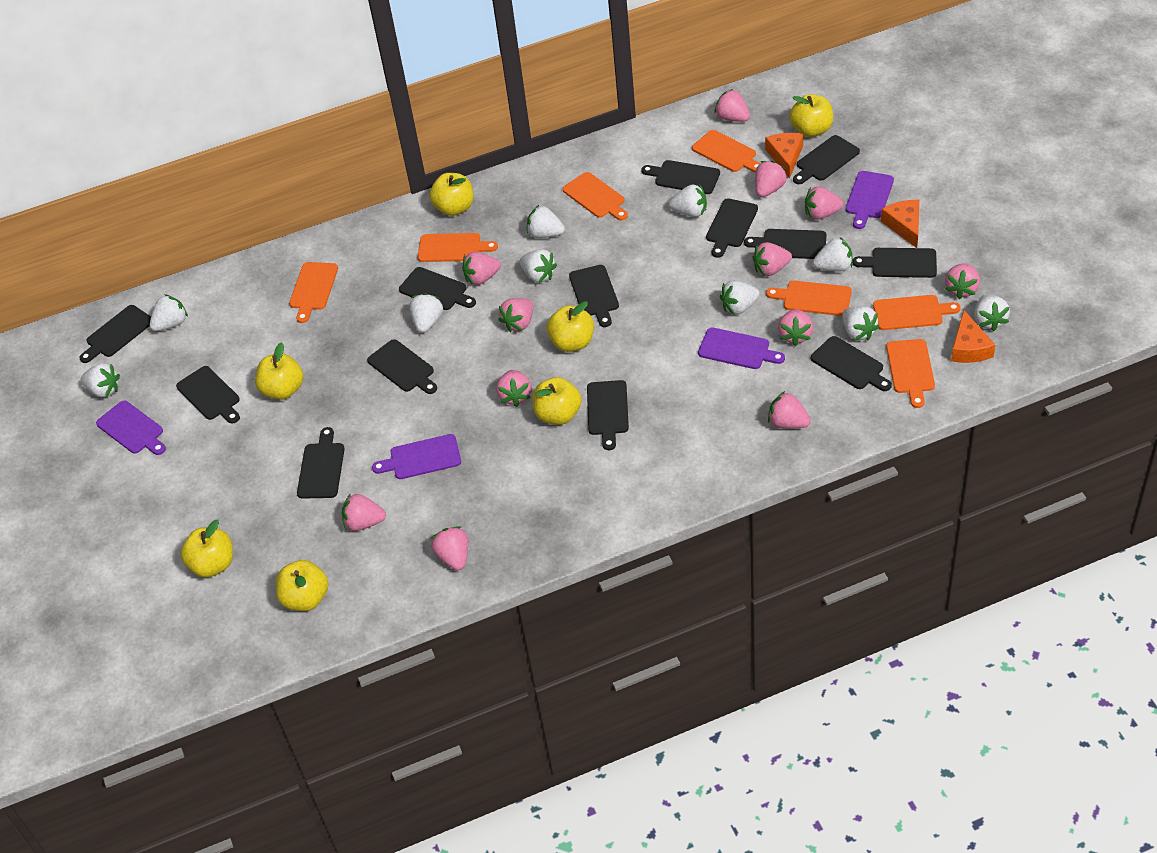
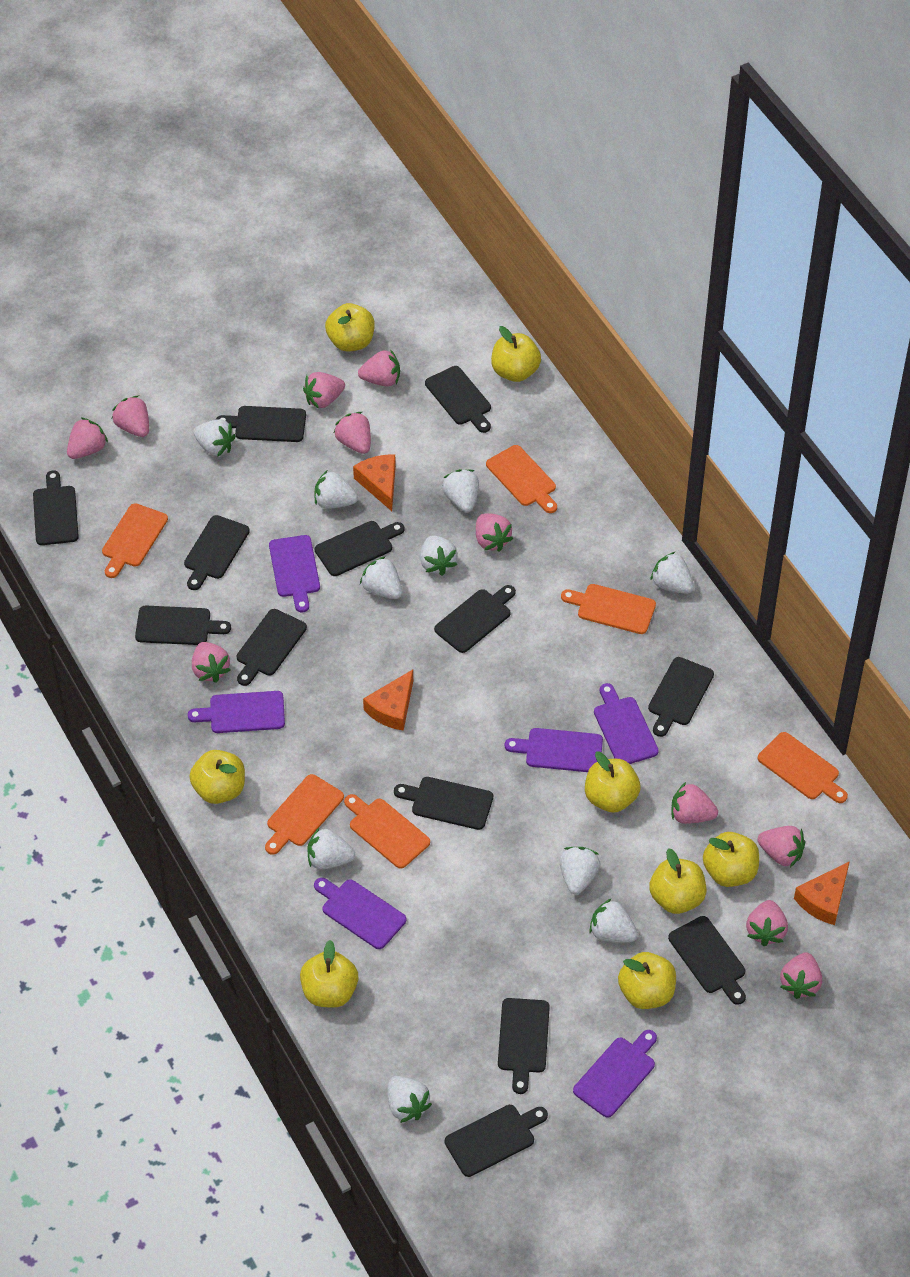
orange cutting board: 7 -> 6
pink strawberry: 12 -> 11
purple cutting board: 4 -> 6
yellow apple: 7 -> 8

